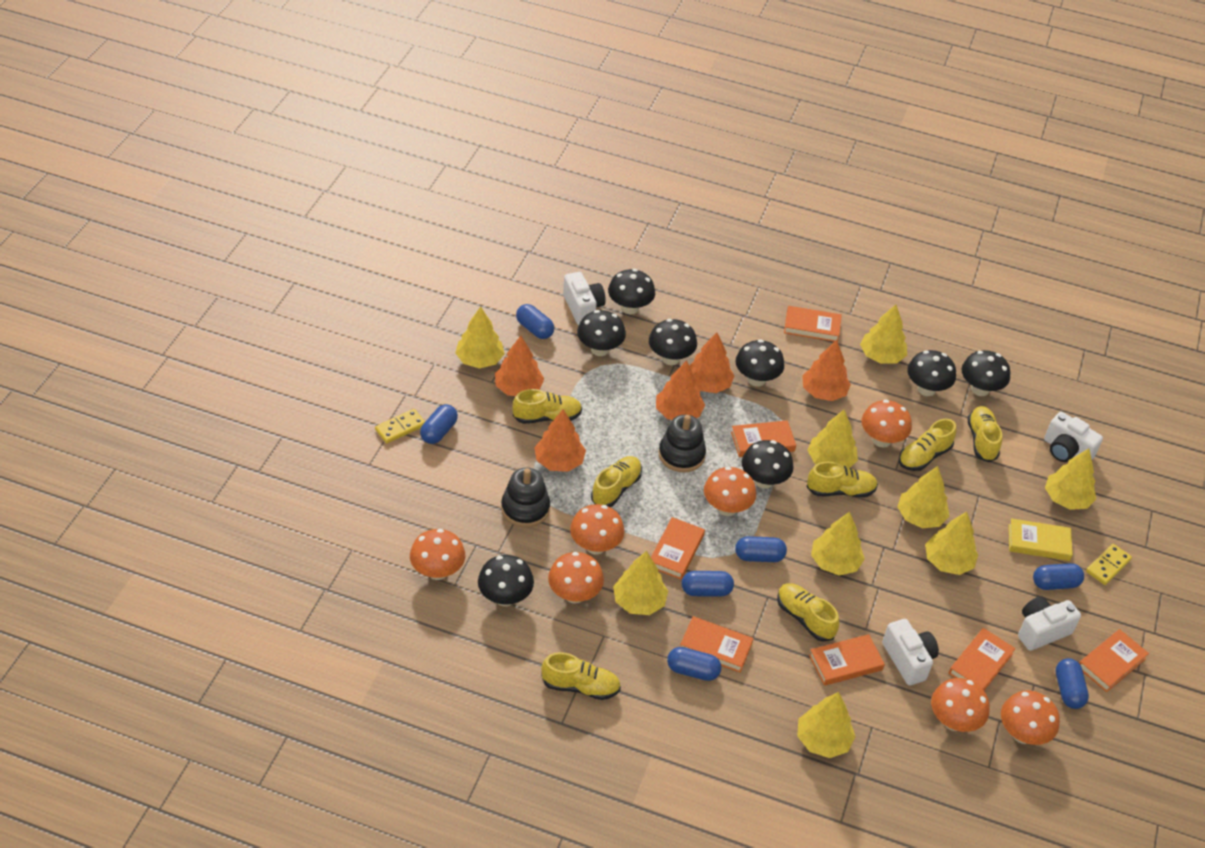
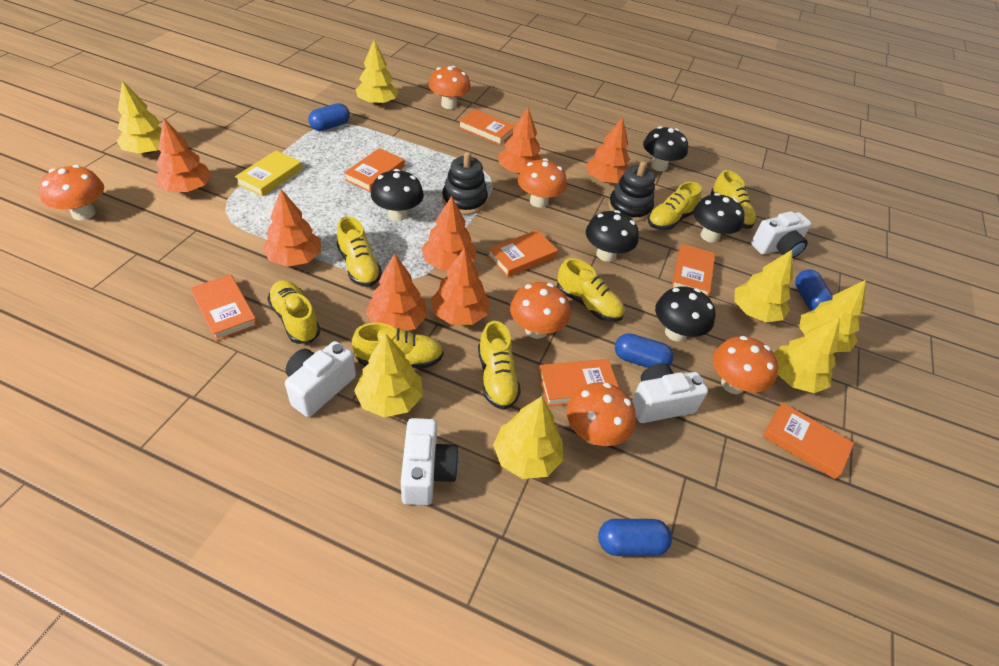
black mushroom: 8 -> 5
blue capsule: 7 -> 4
orange mushroom: 7 -> 6
orange tree: 5 -> 7
yellow domino: 2 -> 0
yellow tree: 9 -> 7

